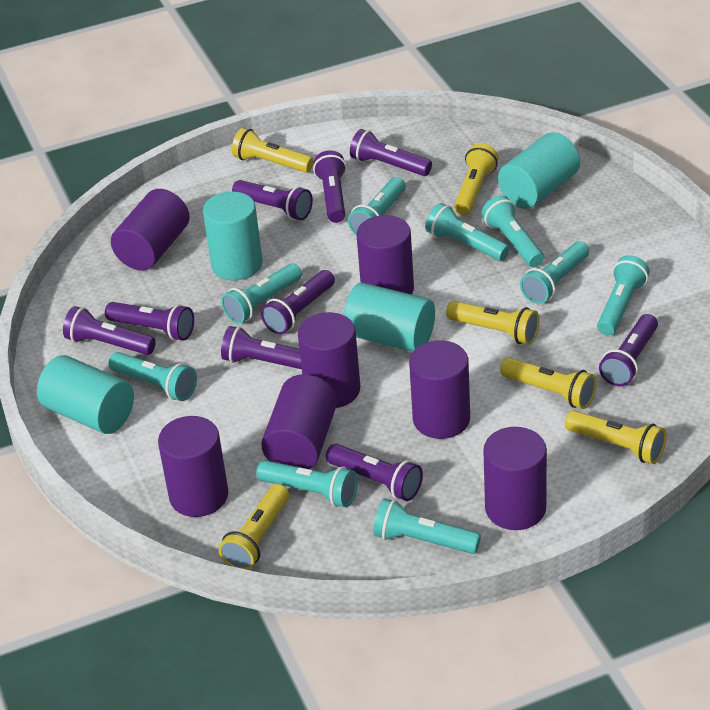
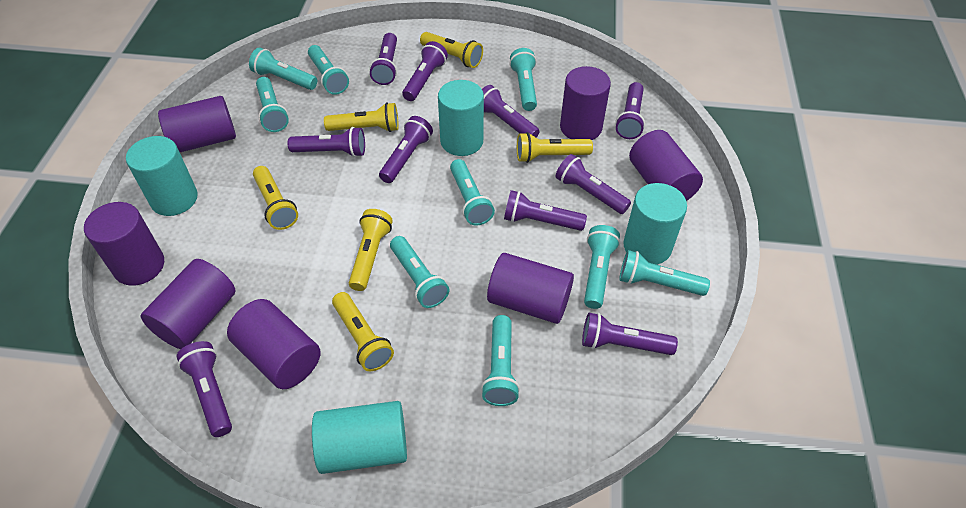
purple flashlight: 9 -> 10

